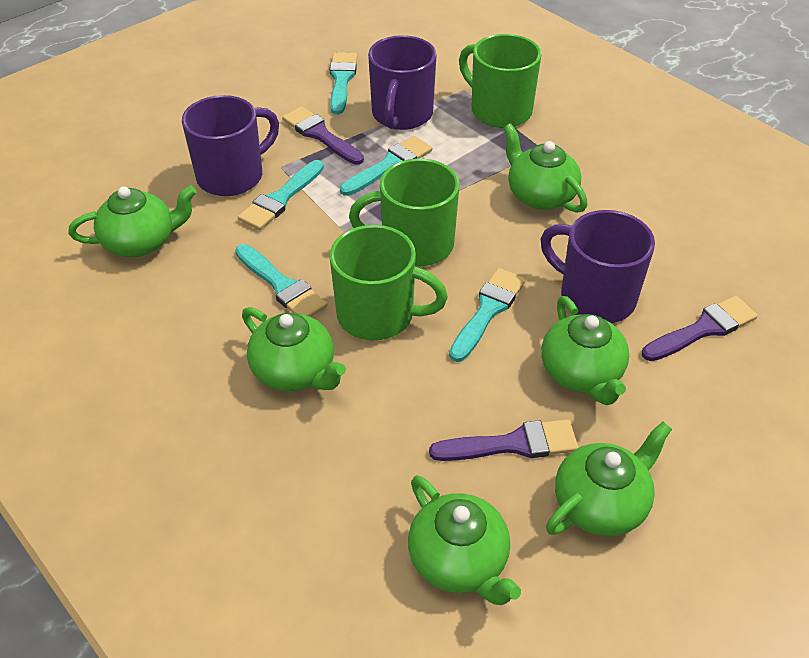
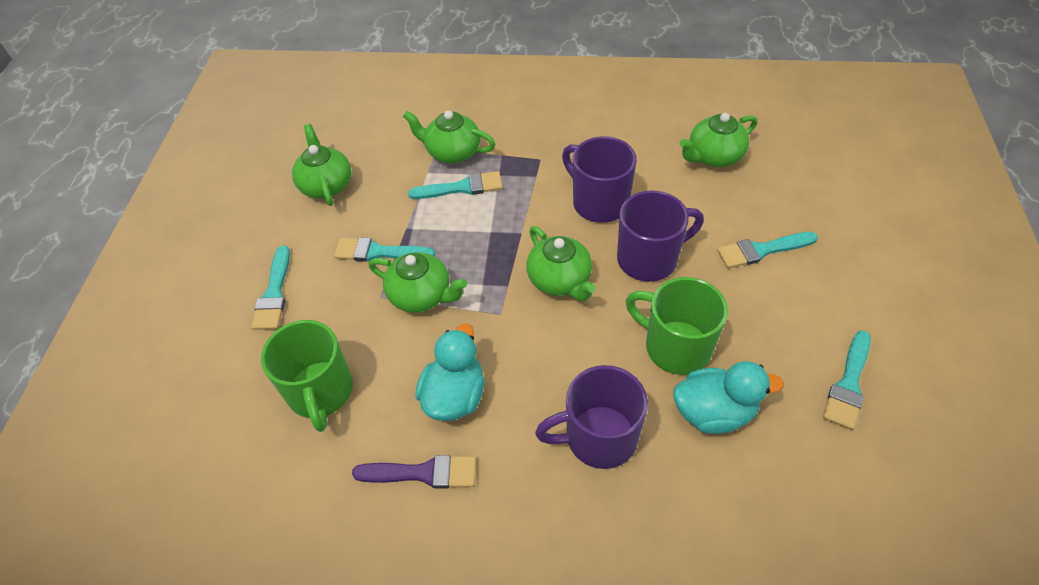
green mug: 3 -> 2
green teapot: 6 -> 5
purple brush: 3 -> 1
turquoise duck: 0 -> 2

